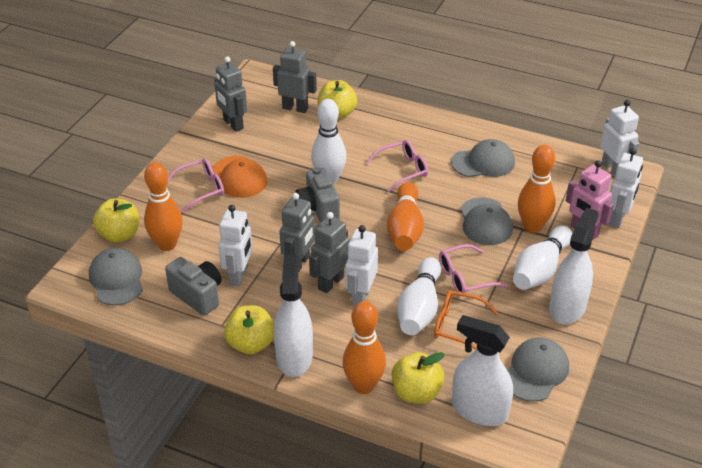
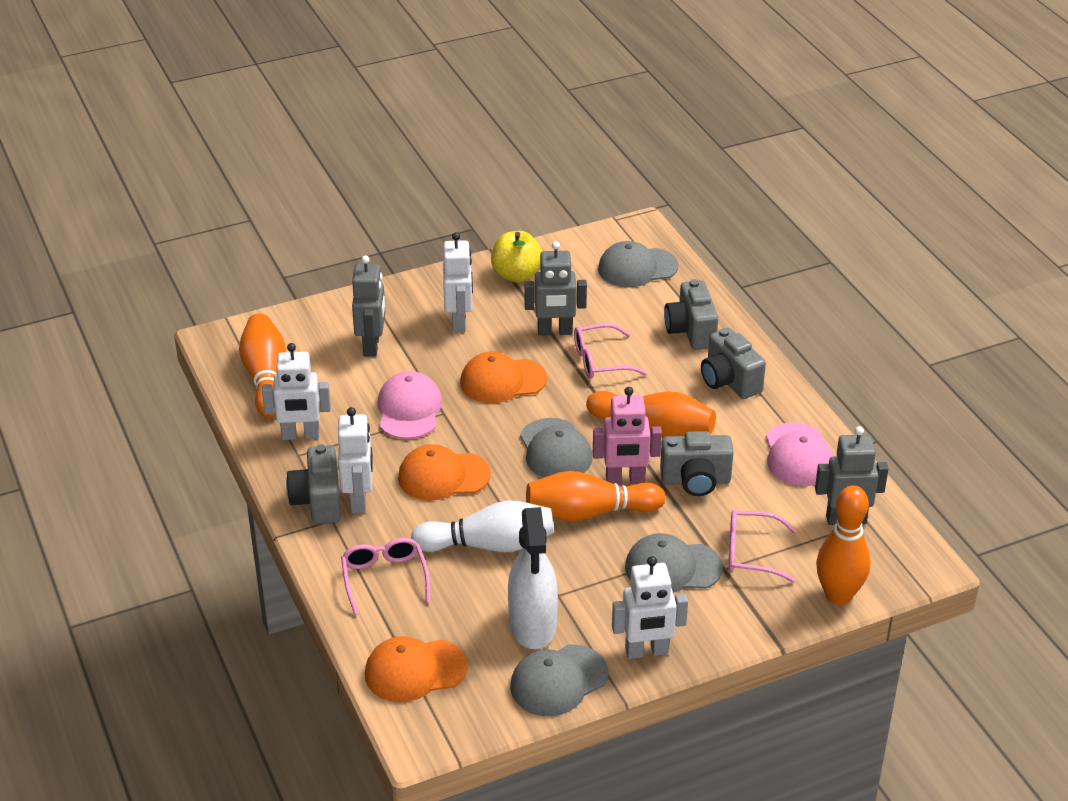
grey camera: 2 -> 4
grey robot: 4 -> 3
orange cap: 1 -> 3
orange glasses: 1 -> 0
pink cap: 0 -> 2
white bowling pin: 3 -> 1
white spray bottle: 3 -> 1
yellow apple: 4 -> 1

